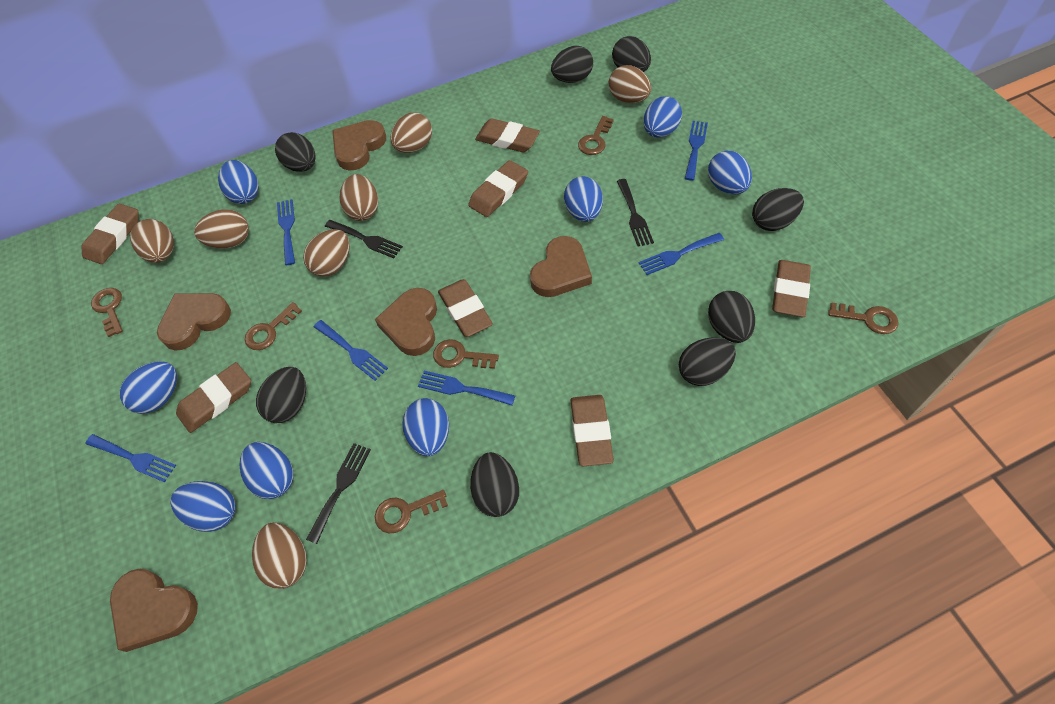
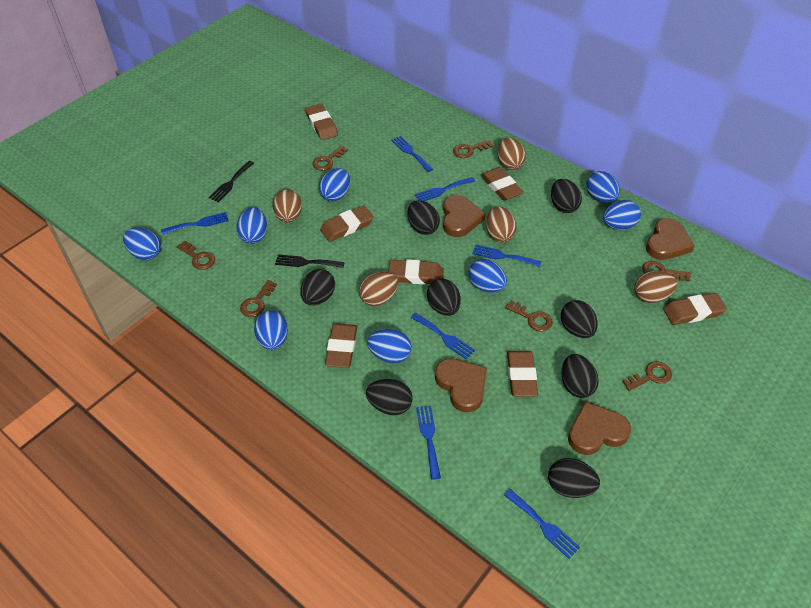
black fork: 3 -> 2
blue fork: 6 -> 7
brown egg: 7 -> 5
brown heart: 5 -> 4
brown key: 6 -> 7

